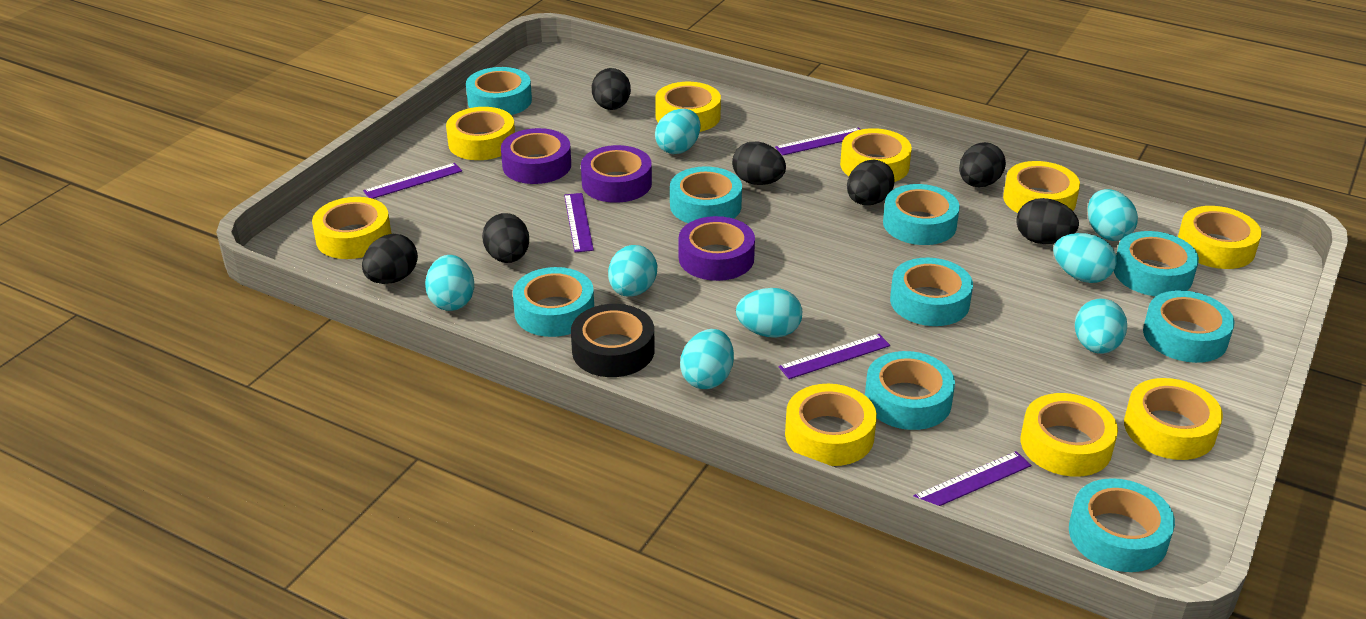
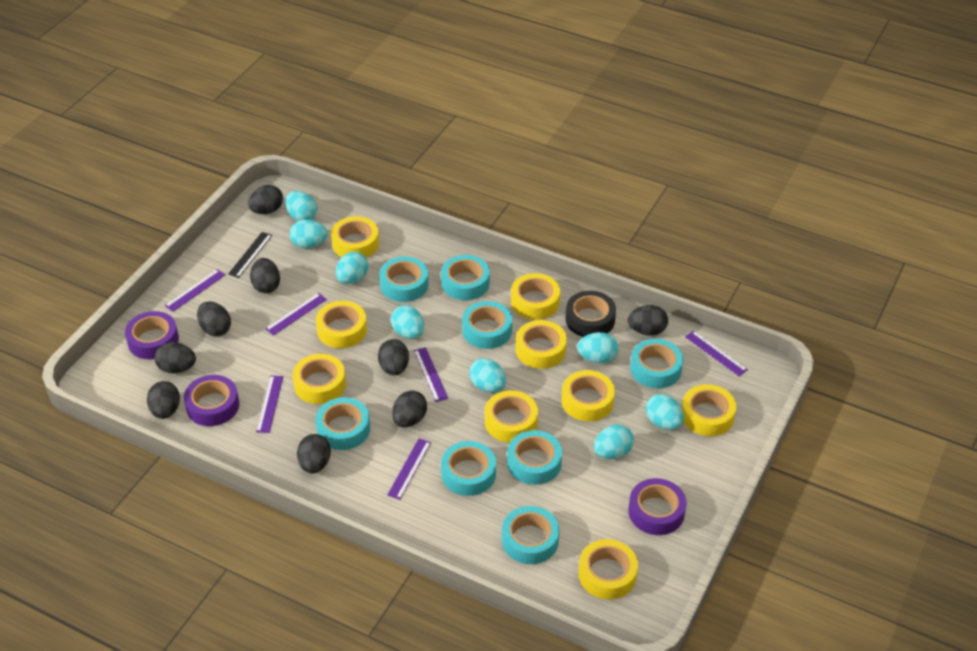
black egg: 7 -> 9
black ruler: 0 -> 1
purple ruler: 5 -> 6
turquoise tape: 9 -> 8

